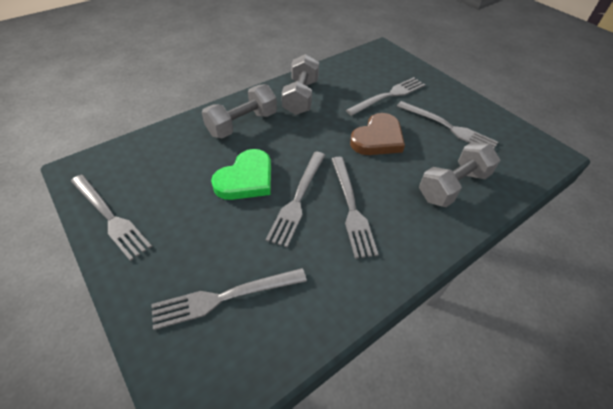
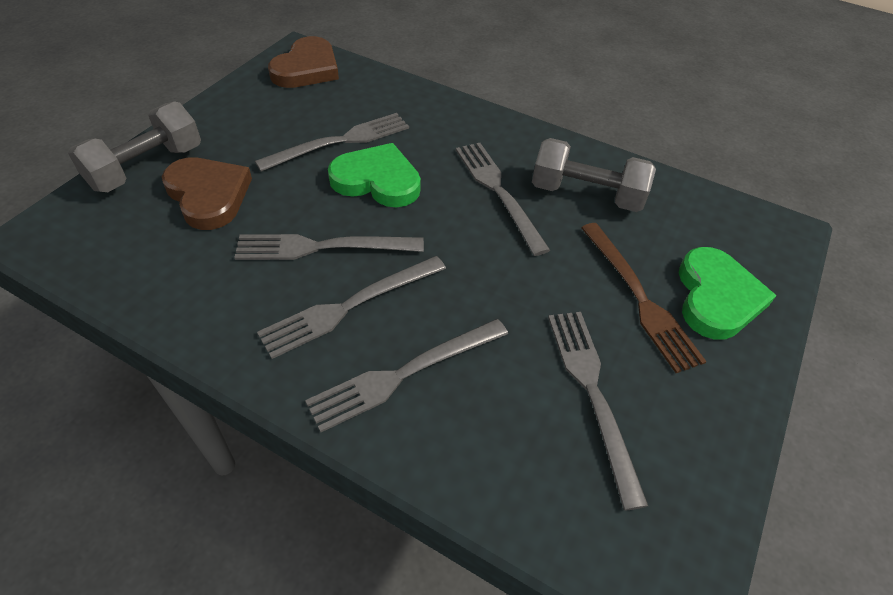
brown fork: 0 -> 1
brown heart: 1 -> 2
green heart: 1 -> 2
grey dumbbell: 3 -> 2

